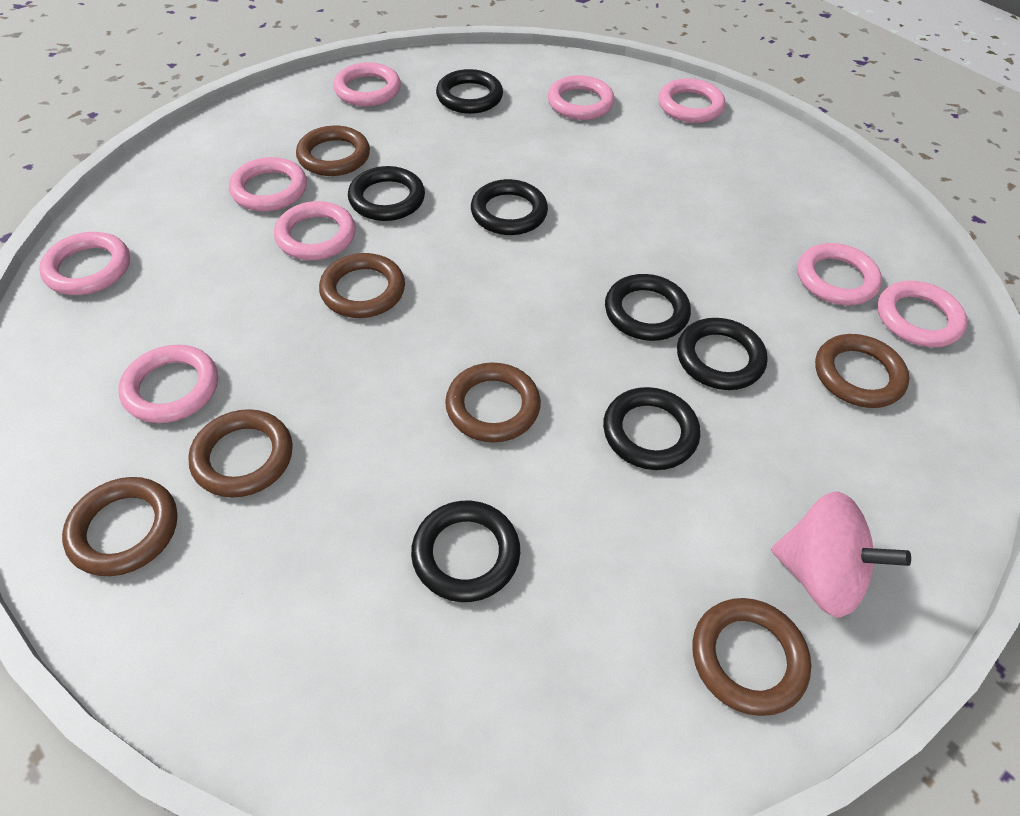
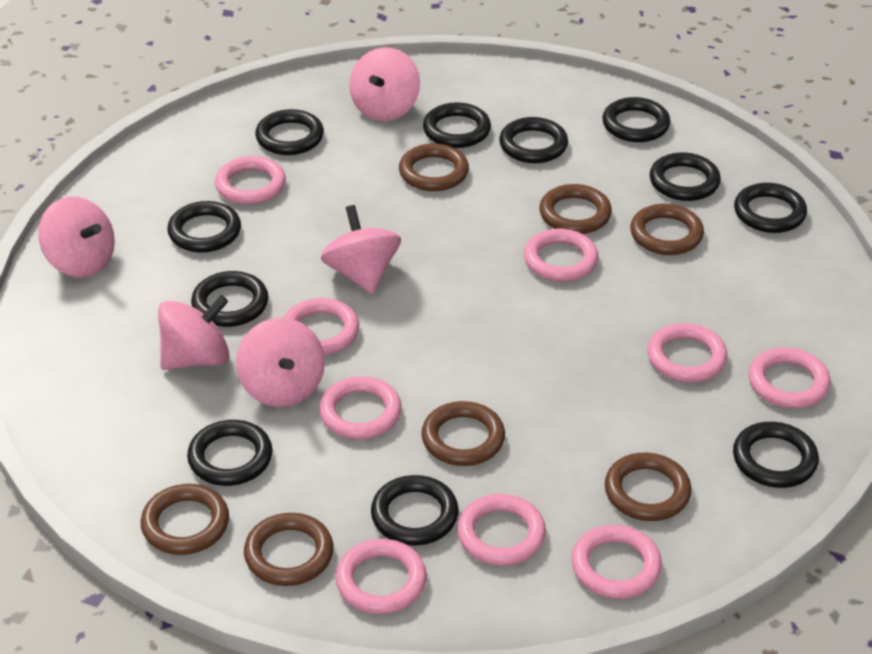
black ring: 7 -> 11
pink spinning top: 1 -> 5

